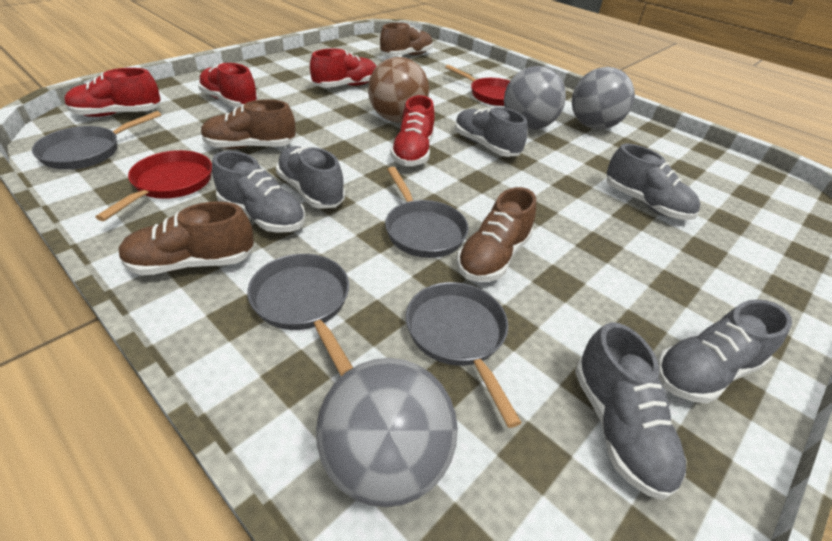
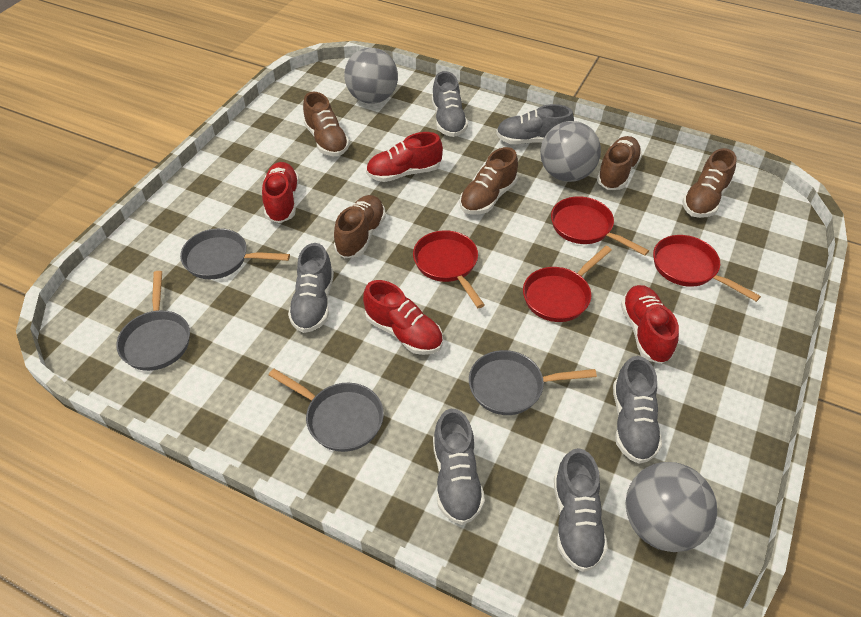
brown ball: 1 -> 0
brown shoe: 4 -> 5
red pan: 2 -> 4

